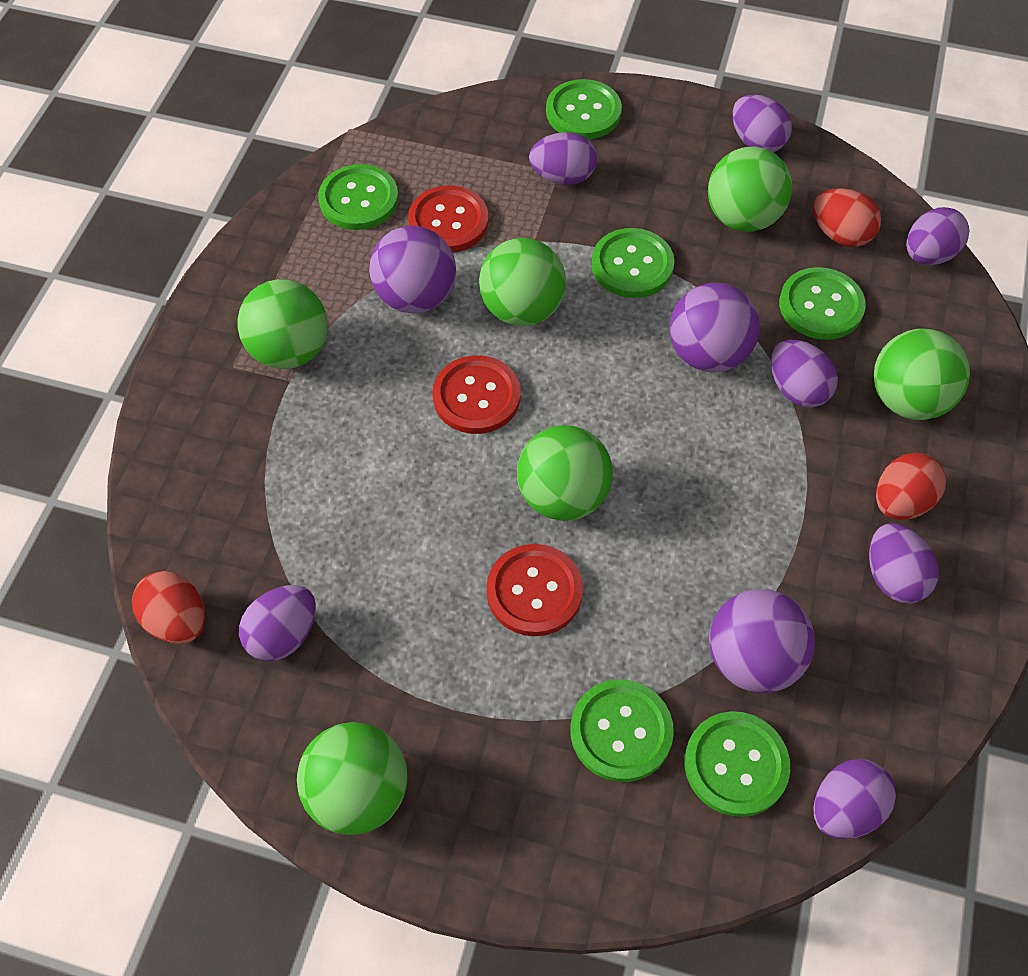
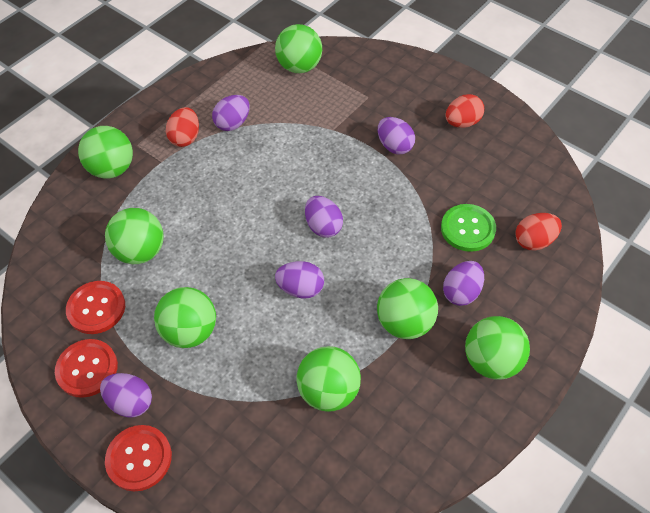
green ball: 6 -> 7
green button: 6 -> 1
purple ball: 3 -> 0
purple egg: 7 -> 6

